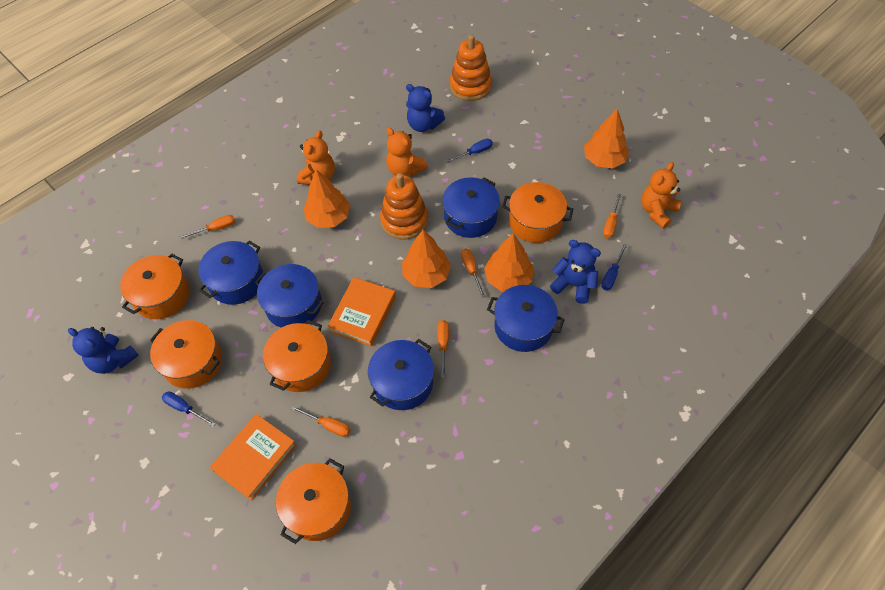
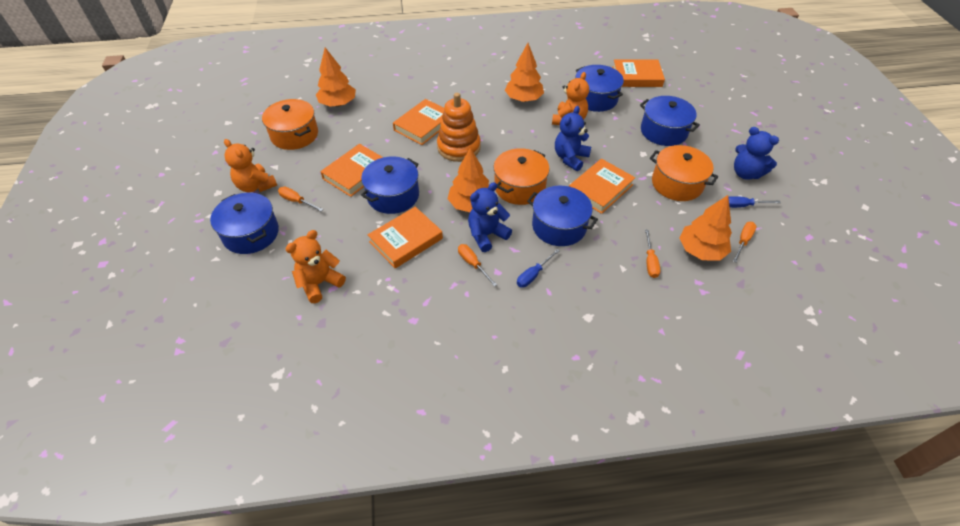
blue screwdriver: 3 -> 2
orange book: 2 -> 5
orange pot: 5 -> 3
orange screwdriver: 5 -> 4
orange stacking toy: 2 -> 1

